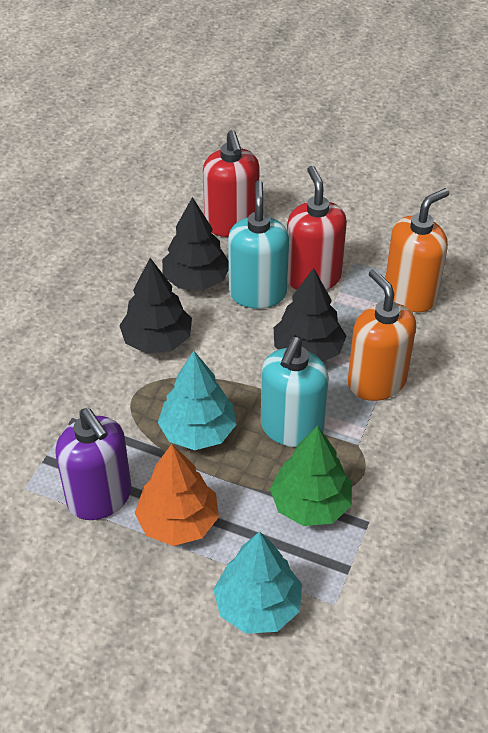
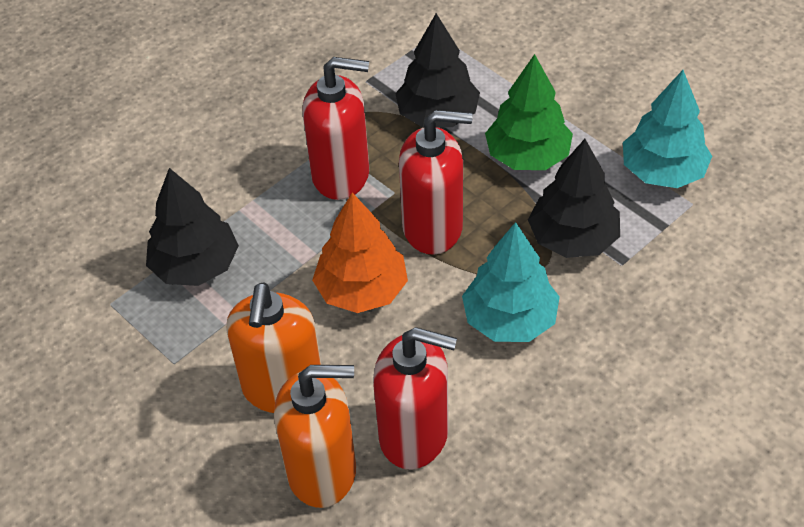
purple soap dispenser: 1 -> 0
red soap dispenser: 2 -> 3
turquoise soap dispenser: 2 -> 0

